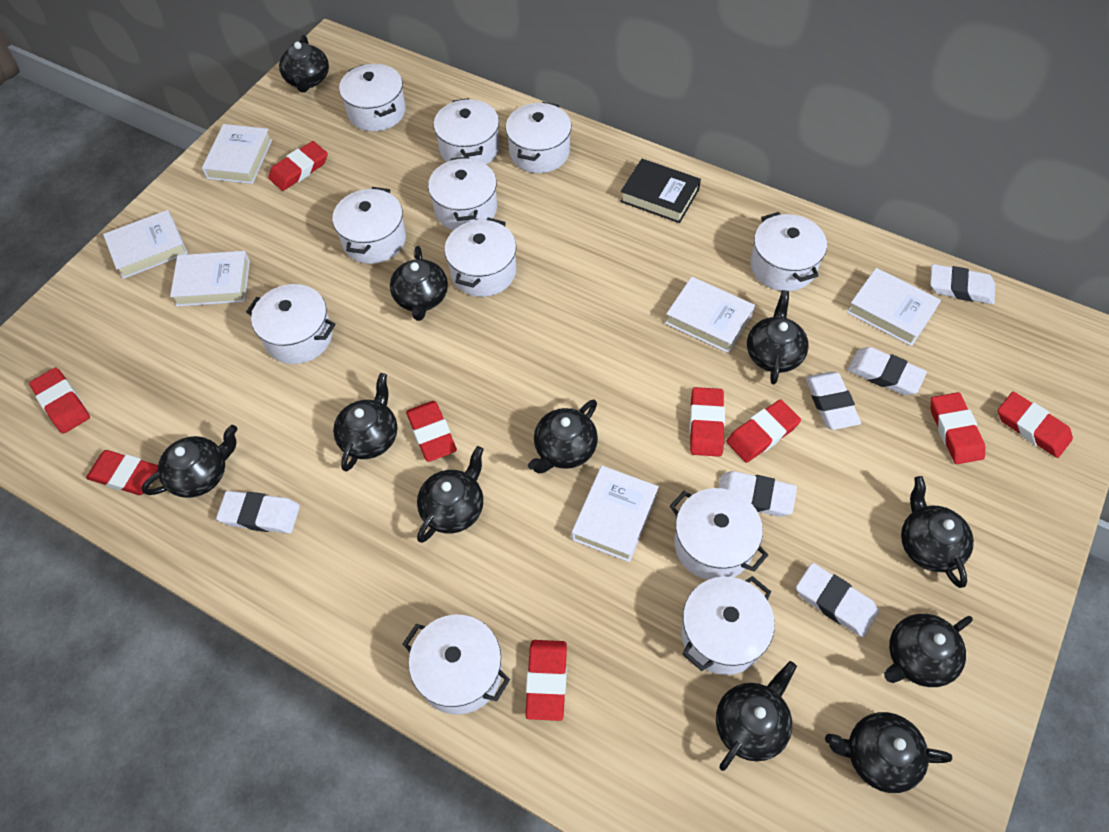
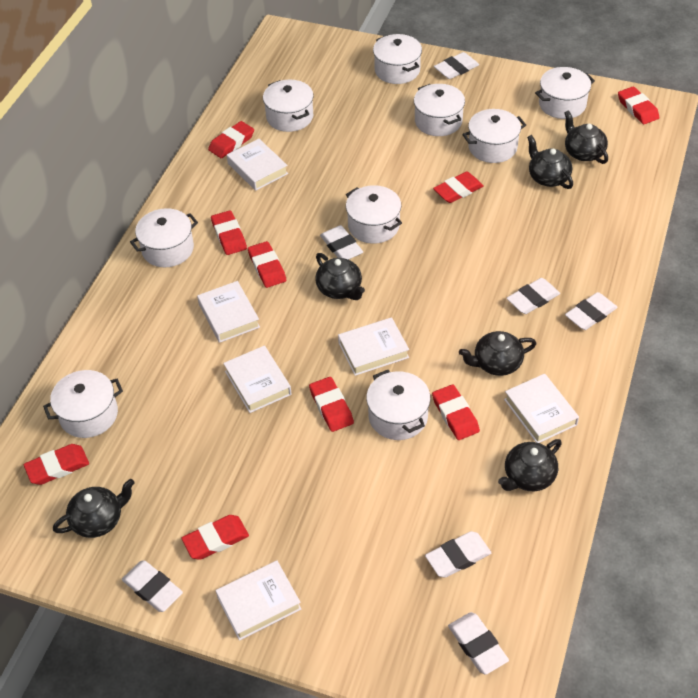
black book: 1 -> 0
black teapot: 11 -> 6
white eraser: 6 -> 7
white pot: 11 -> 9

